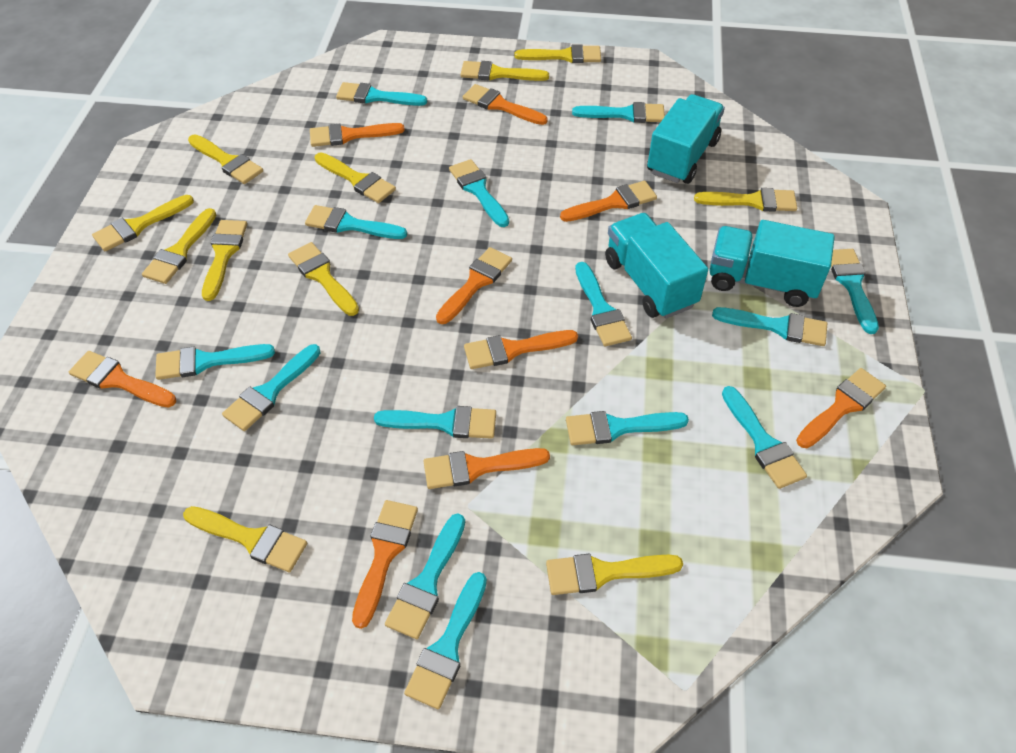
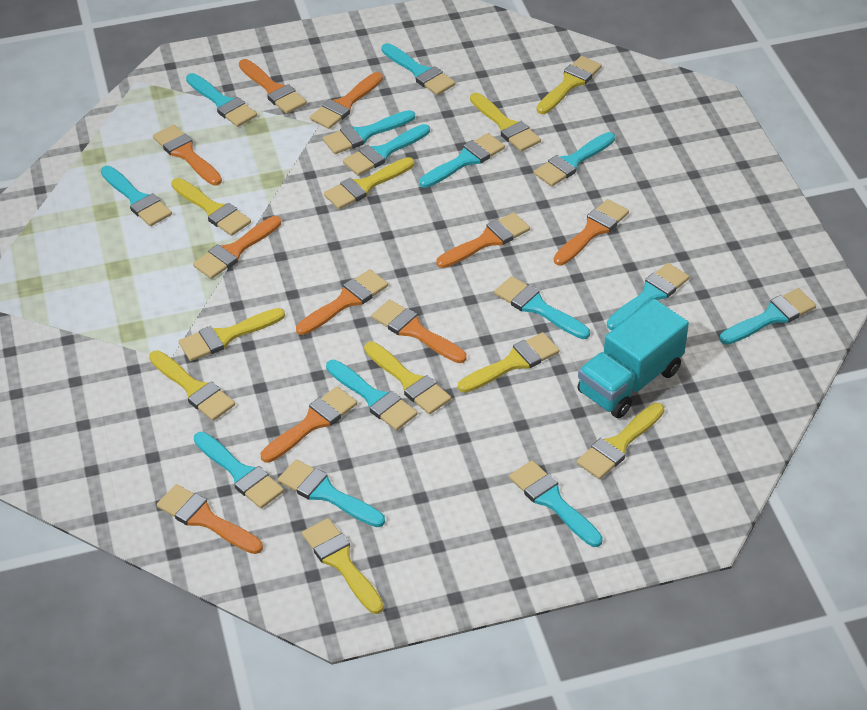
orange brush: 9 -> 10
turquoise truck: 3 -> 1
yellow brush: 11 -> 10

